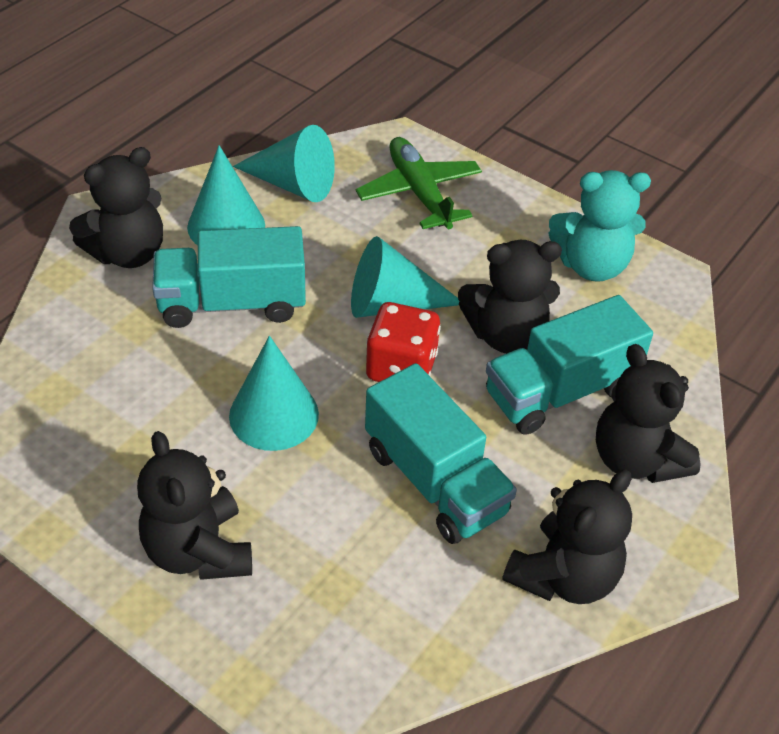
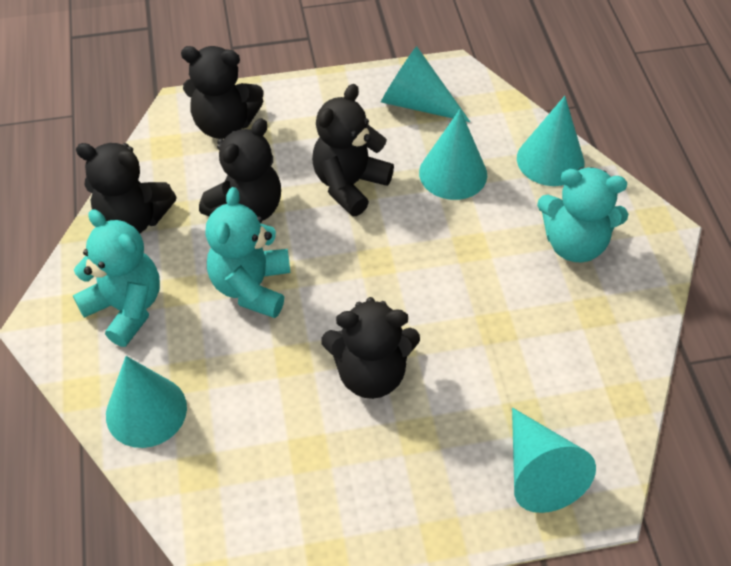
green plane: 1 -> 0
red dice: 1 -> 0
turquoise cone: 4 -> 5
turquoise teddy bear: 1 -> 3
turquoise truck: 3 -> 0

